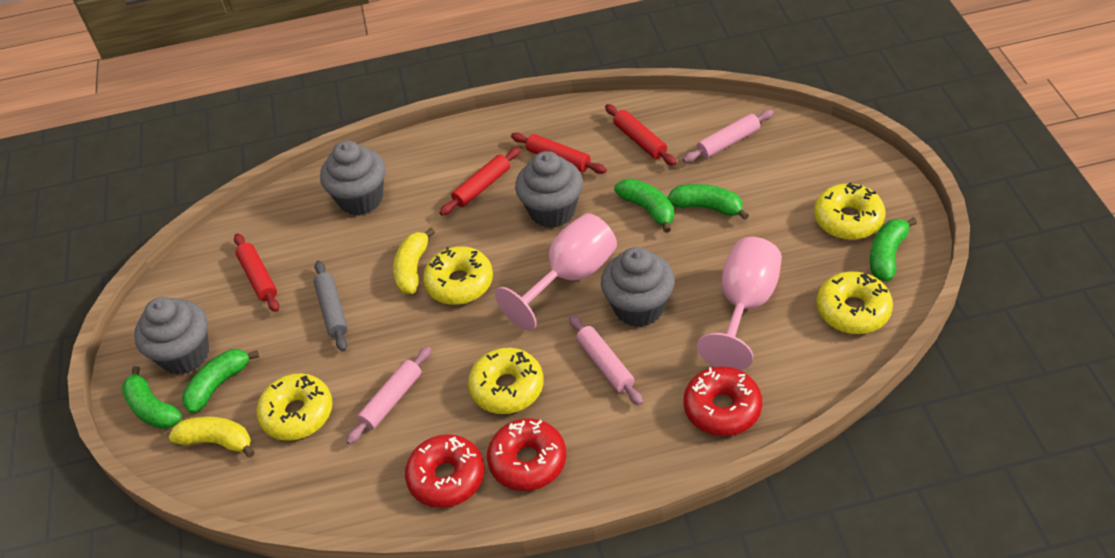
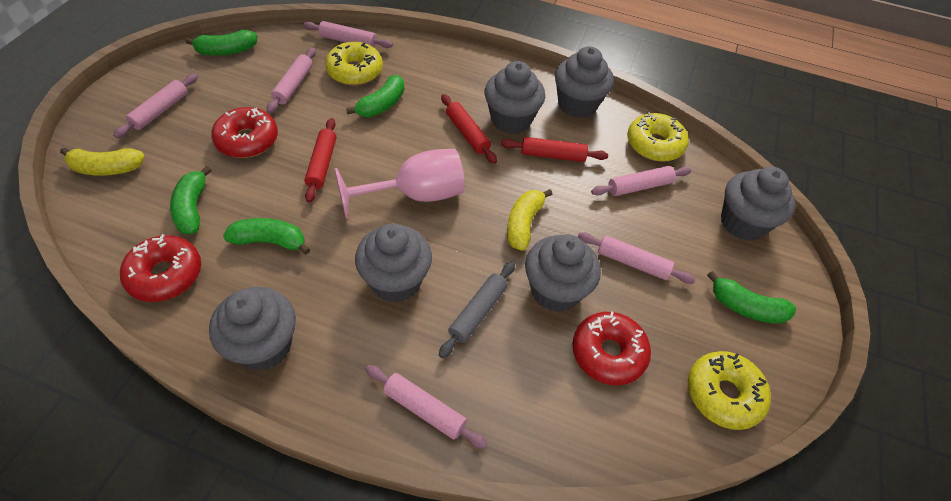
grey cupcake: 4 -> 6
pink goblet: 2 -> 1
pink rolling pin: 3 -> 6
red rolling pin: 4 -> 3
yellow donut: 5 -> 3

